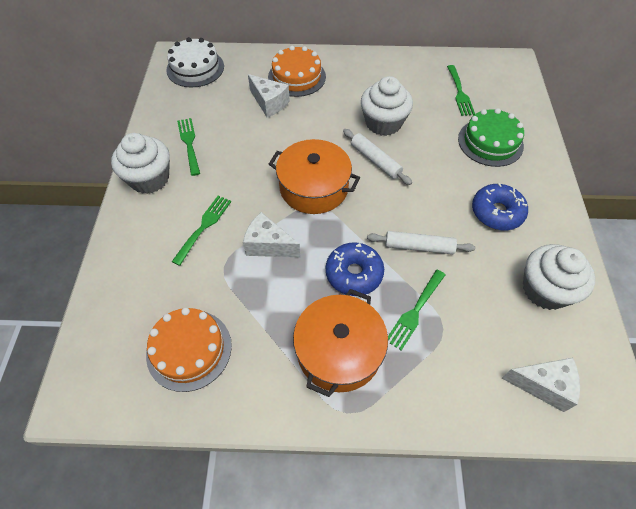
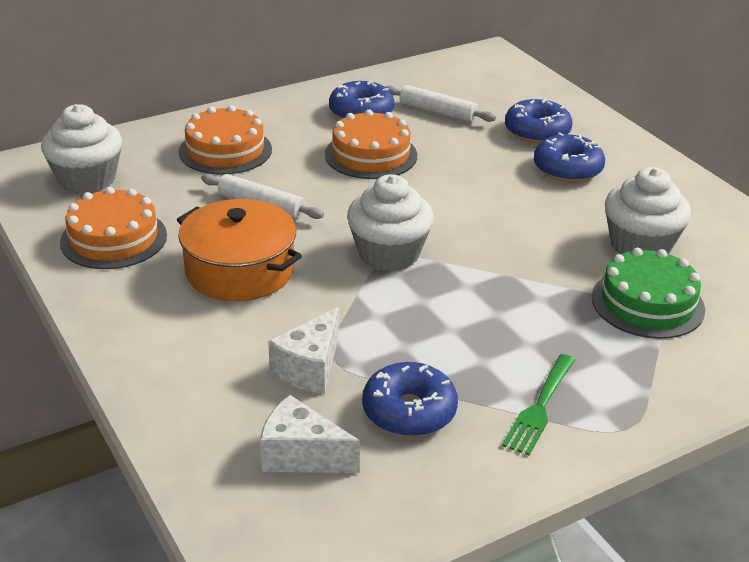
blue donut: 2 -> 4
green fork: 4 -> 1
orange cake: 2 -> 3
orange pot: 2 -> 1
white cake: 1 -> 0
white cheese: 3 -> 2

